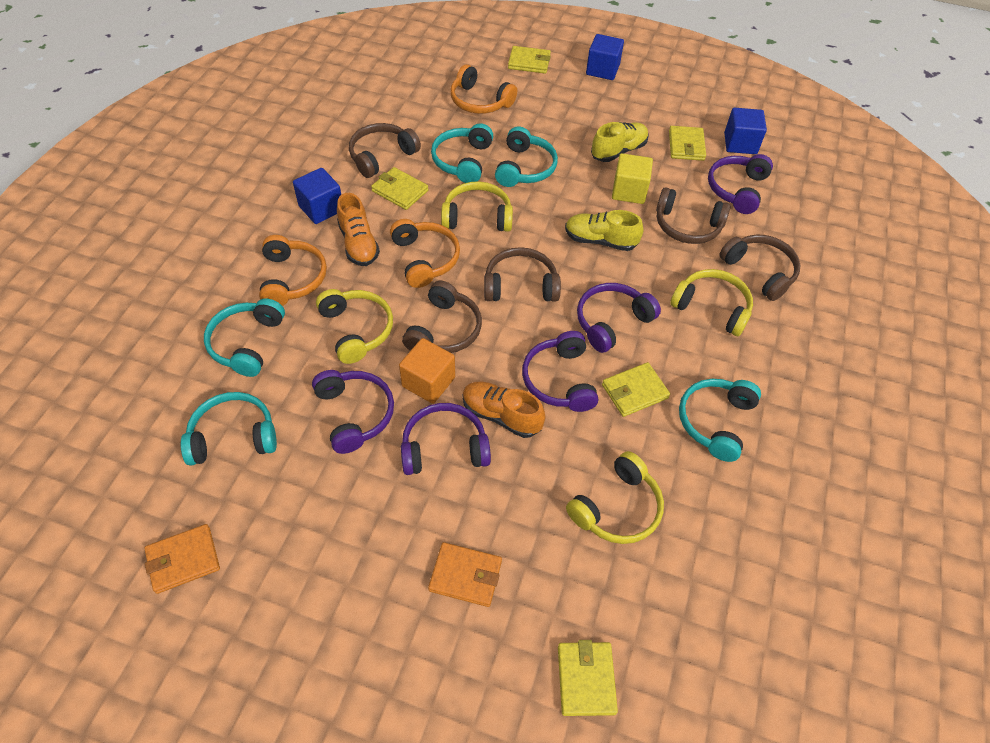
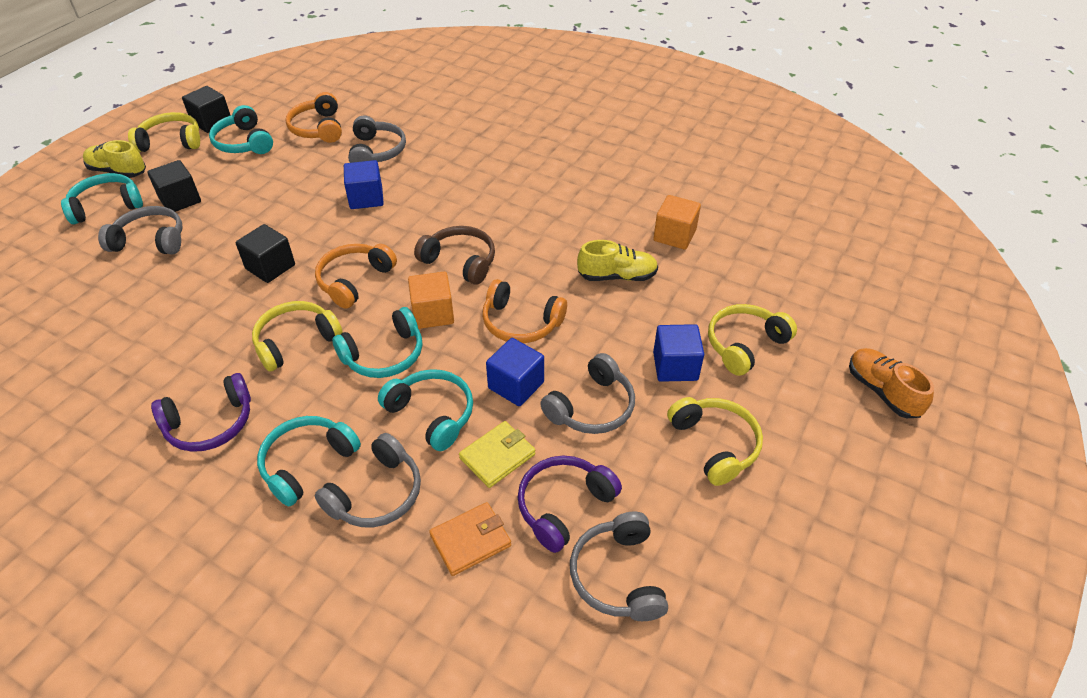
black cube: 0 -> 3
brown headphones: 5 -> 1
grey headphones: 0 -> 5
orange cube: 1 -> 2
orange shoe: 2 -> 1
orange wallet: 2 -> 1
purple headphones: 5 -> 2
yellow cube: 1 -> 0
yellow wallet: 5 -> 1

